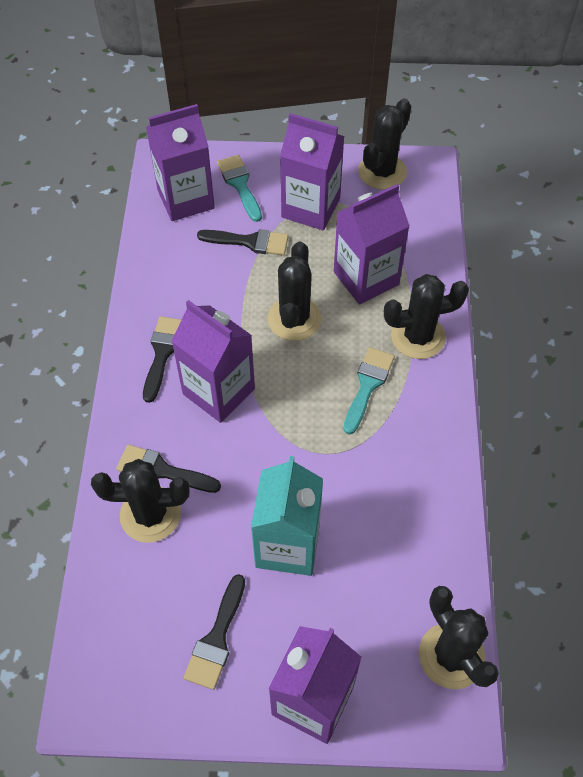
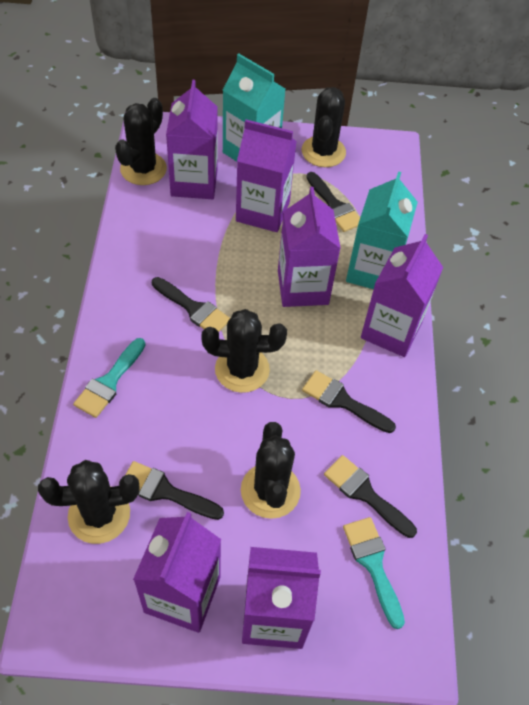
black brush: 4 -> 5
purple carton: 5 -> 6
turquoise carton: 1 -> 2

